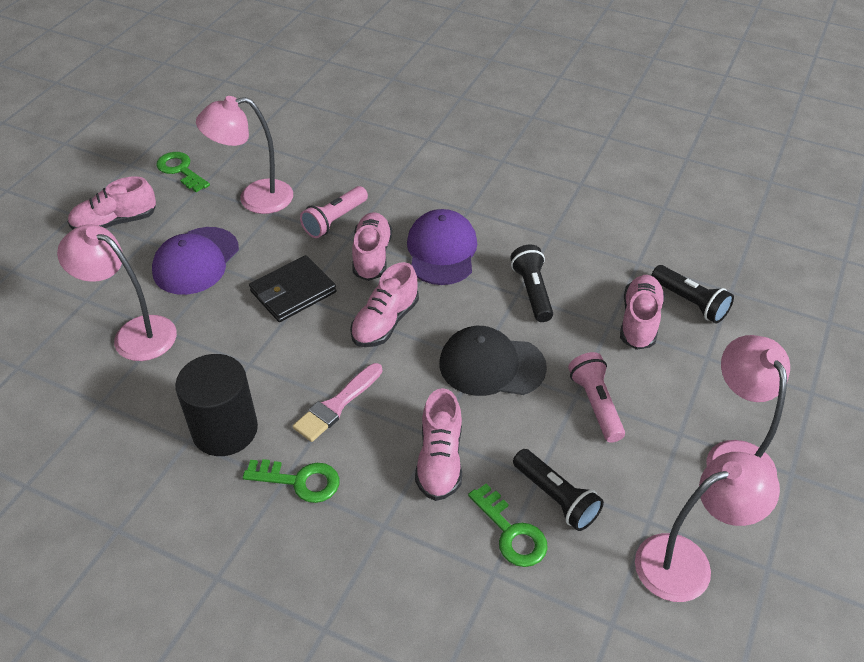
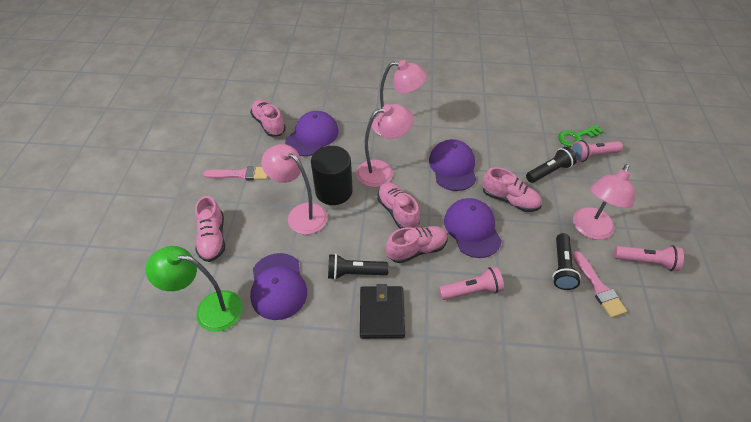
black cap: 1 -> 0
green key: 3 -> 1
green lamp: 0 -> 1
pink brush: 1 -> 2
pink flashlight: 2 -> 3
purple cap: 2 -> 4

